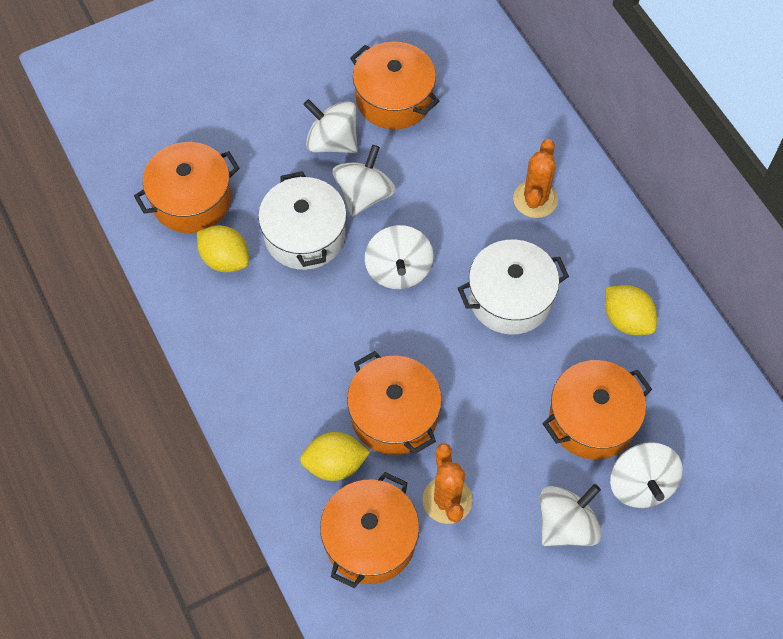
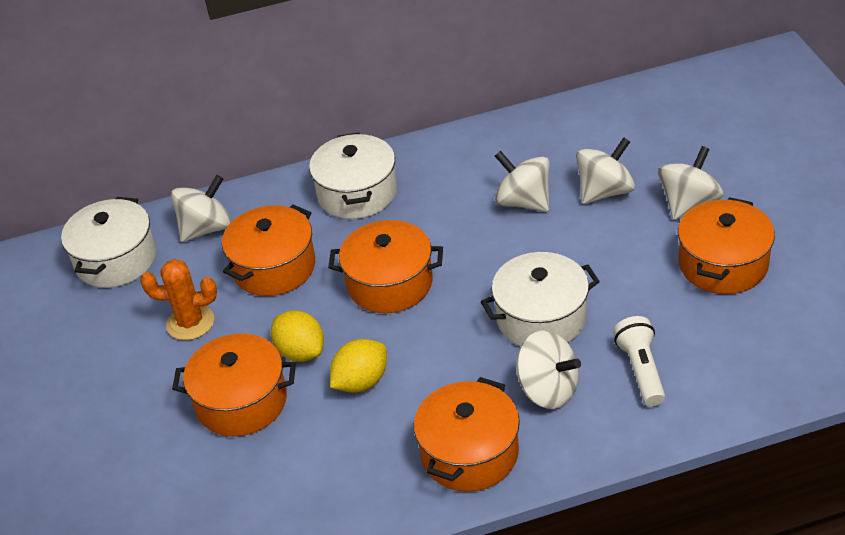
orange cactus: 2 -> 1
white flashlight: 0 -> 1
white pot: 2 -> 3
yellow lemon: 3 -> 2

